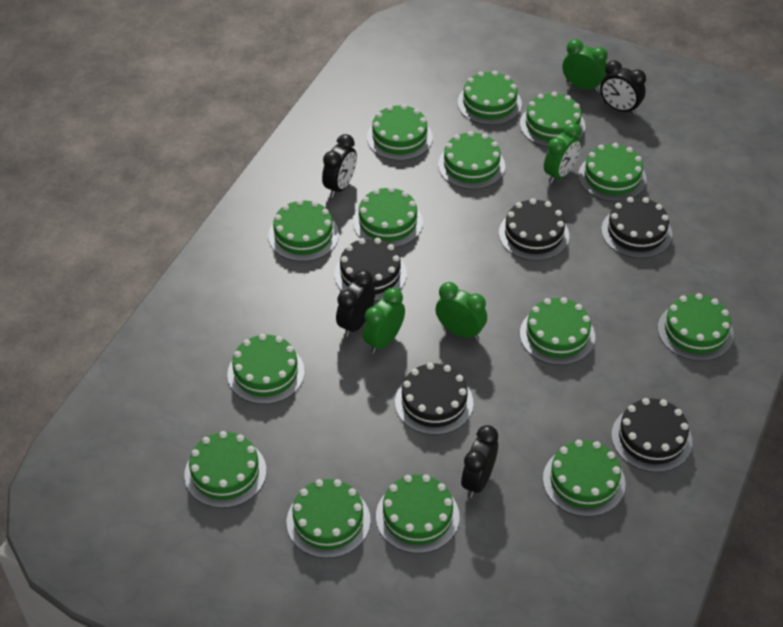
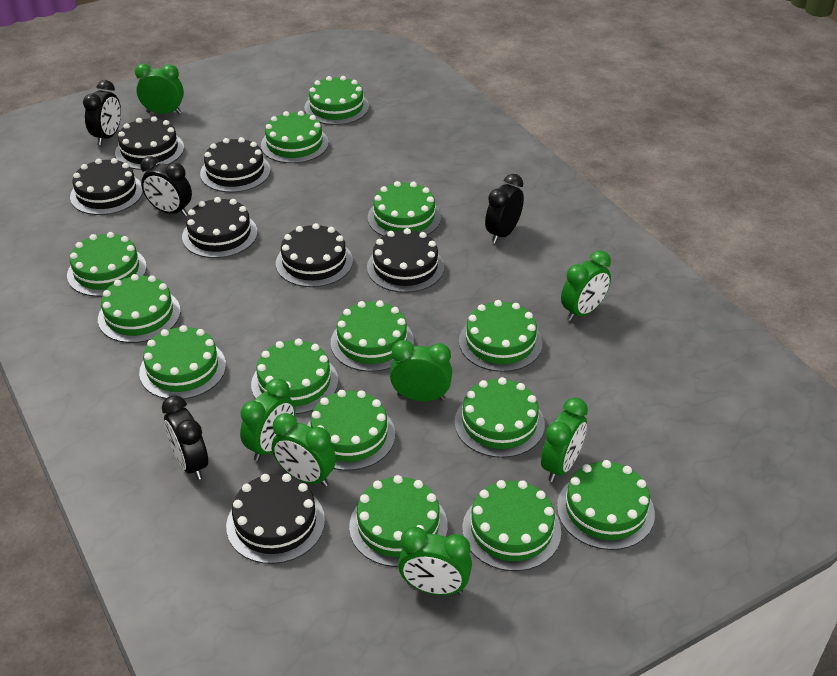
black cake: 5 -> 7
green clock: 4 -> 7

